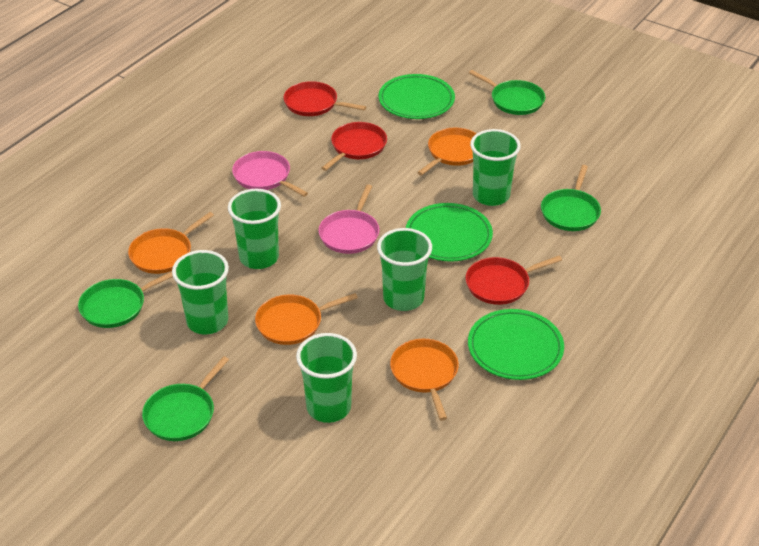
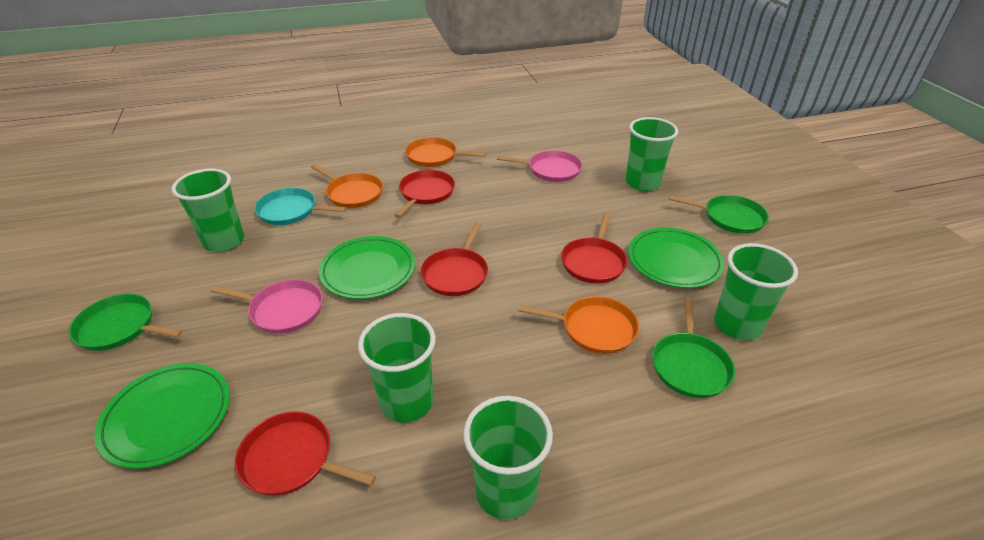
green pan: 4 -> 3
orange pan: 4 -> 3
red pan: 3 -> 4
turquoise pan: 0 -> 1

